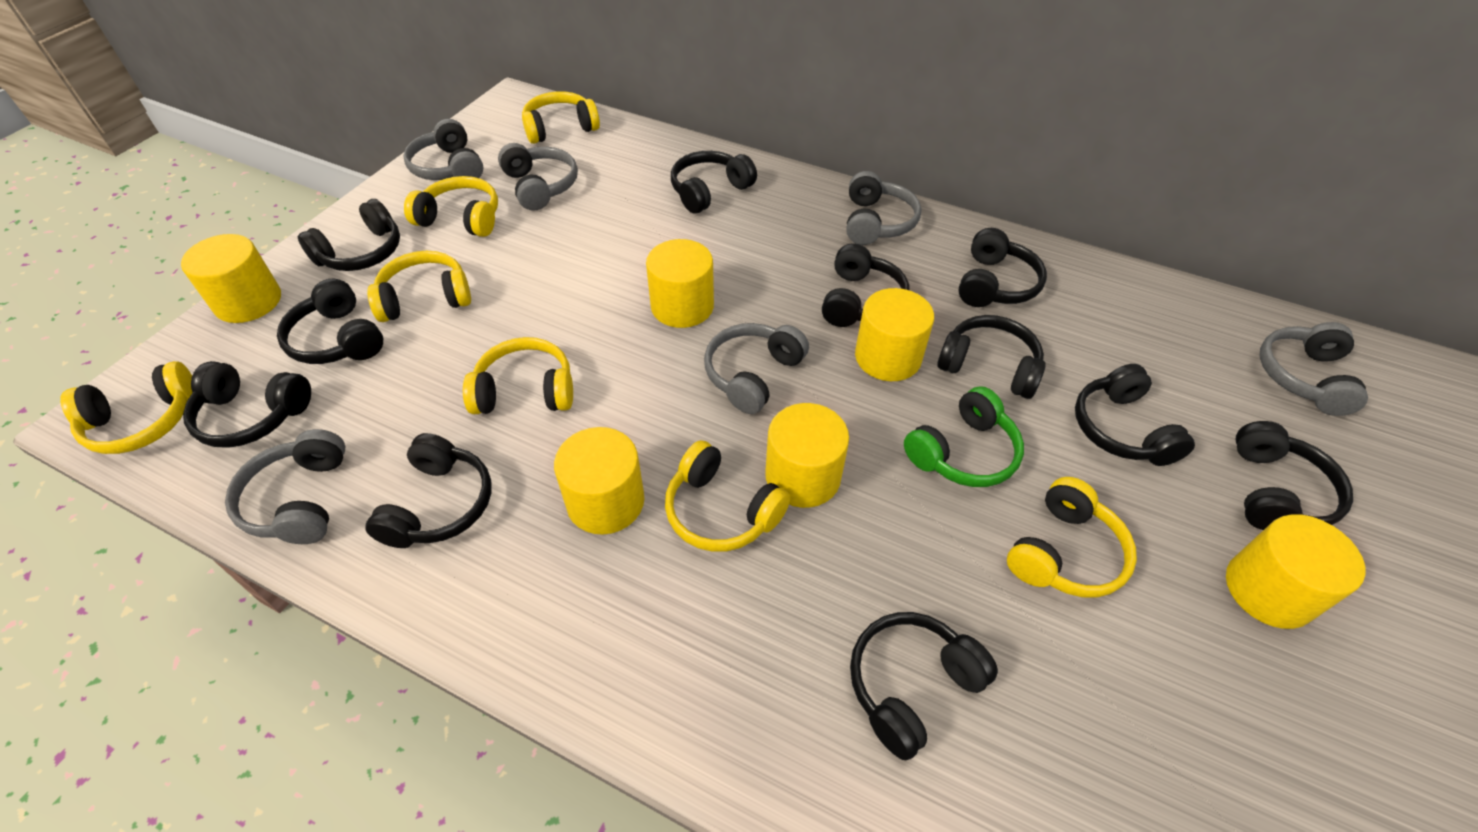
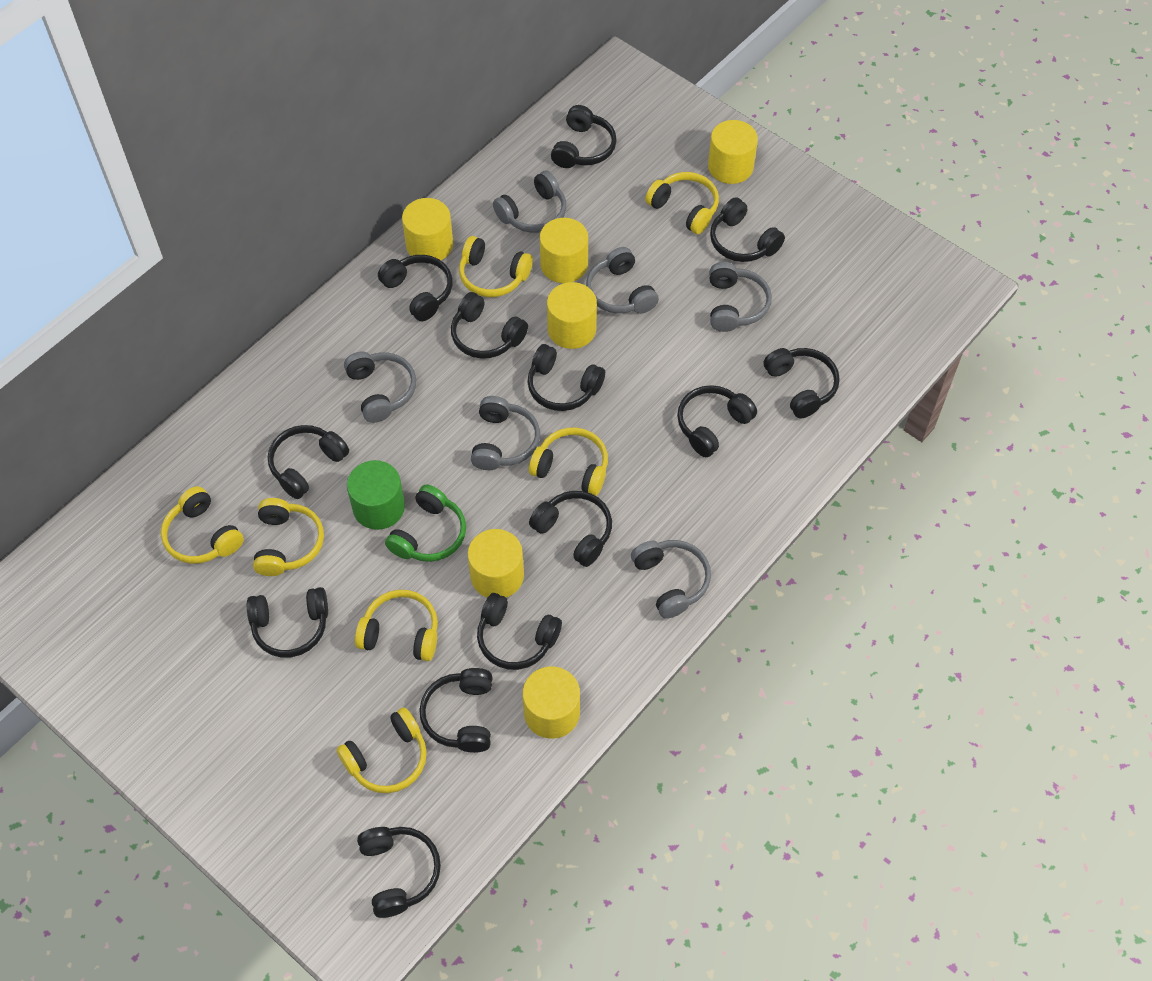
black headphones: 11 -> 13
green cylinder: 0 -> 1

